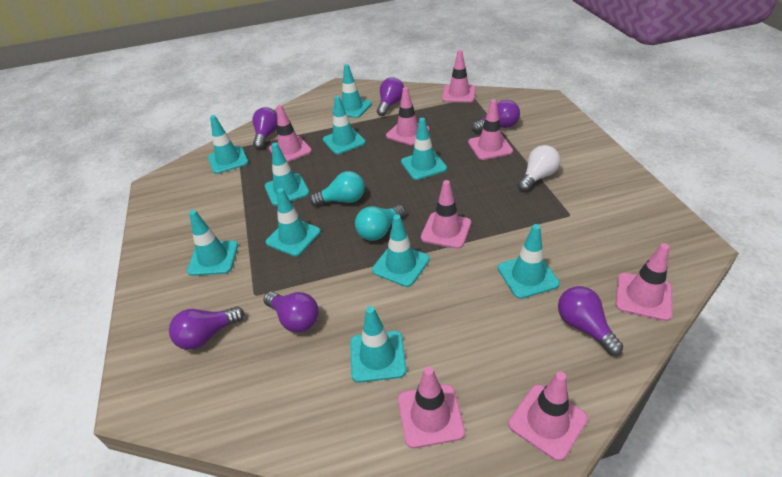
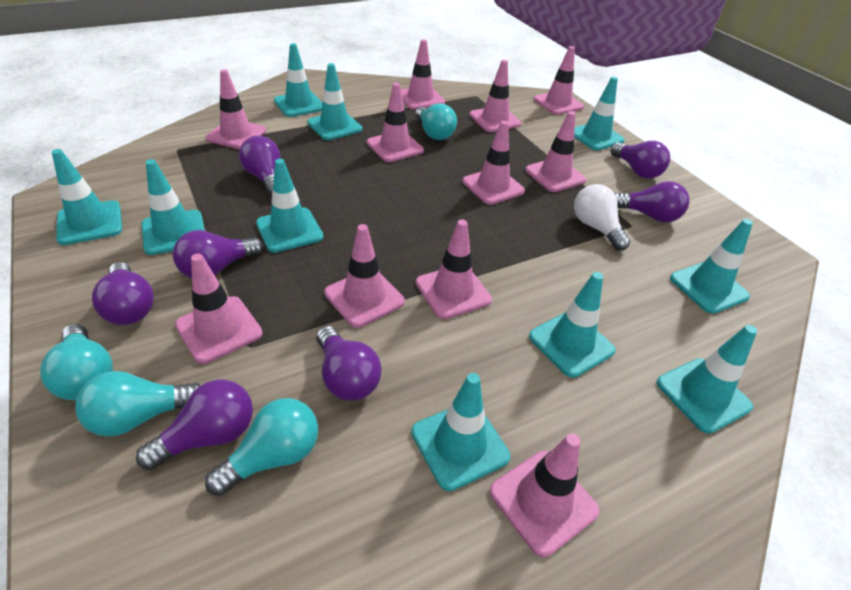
pink traffic cone: 8 -> 11
purple light bulb: 6 -> 7
turquoise light bulb: 2 -> 4

